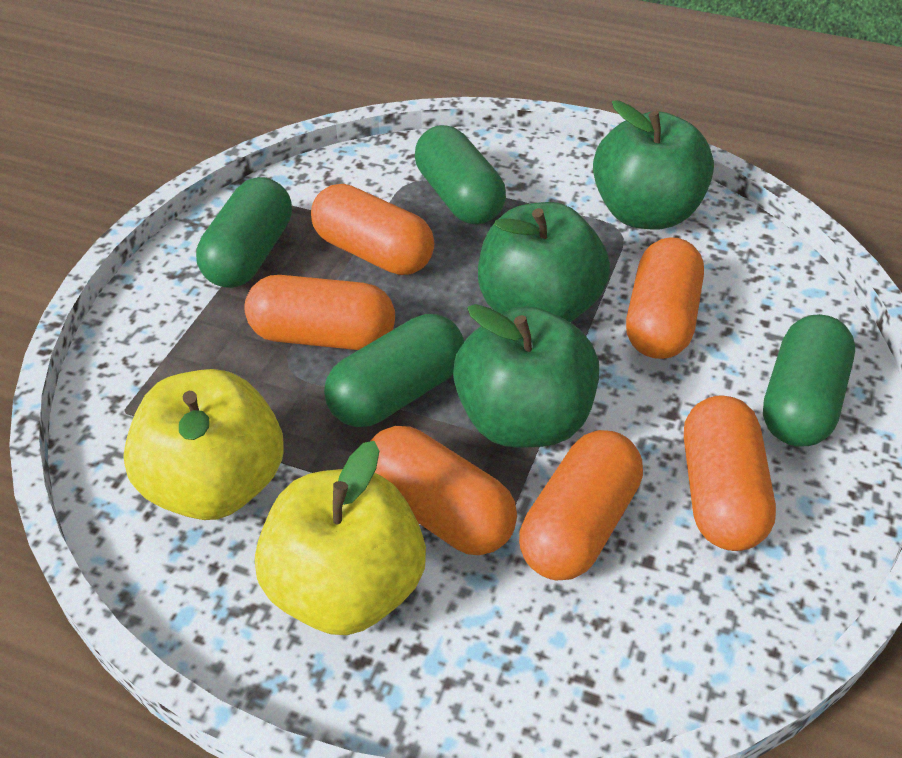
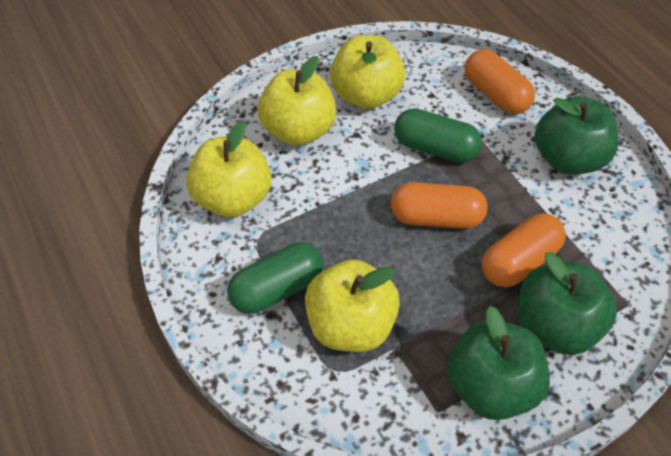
green capsule: 4 -> 2
orange capsule: 6 -> 3
yellow apple: 2 -> 4

